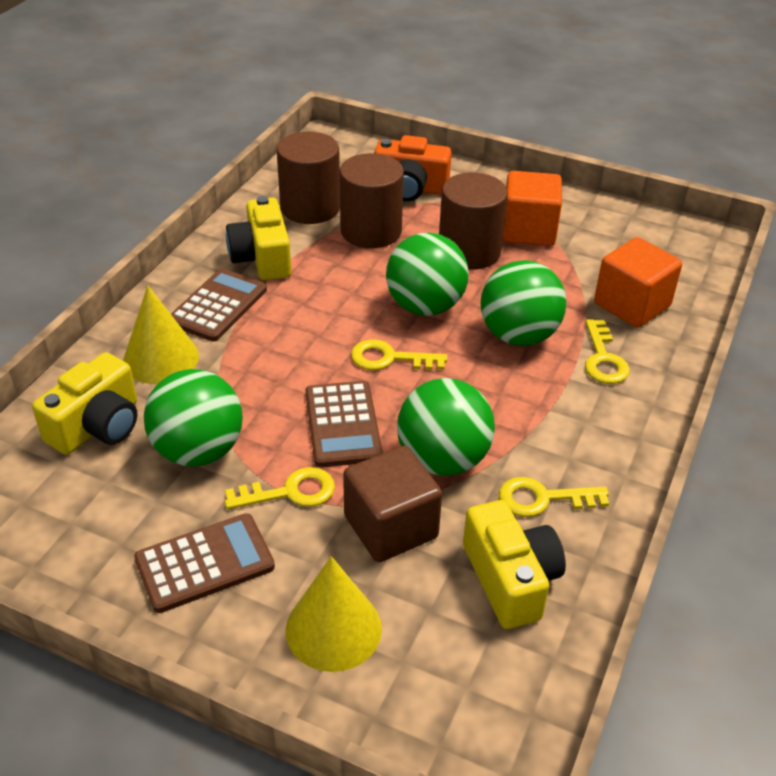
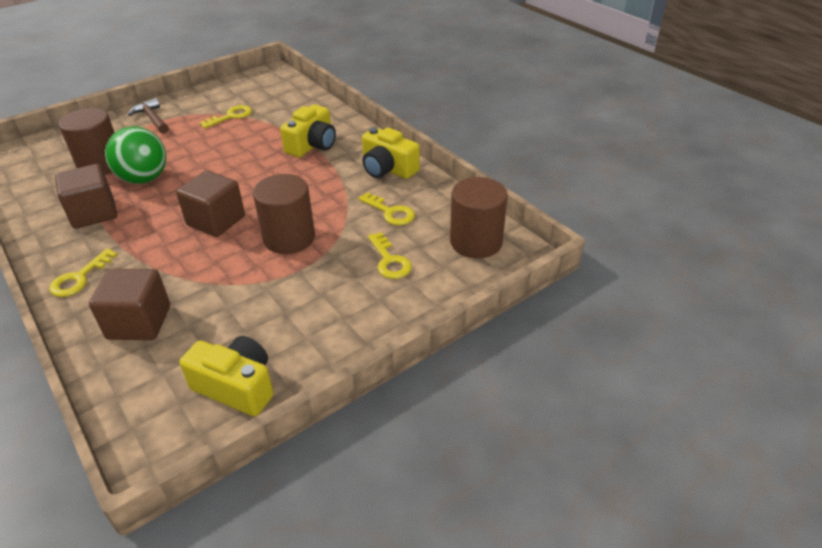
brown calculator: 3 -> 0
brown cube: 1 -> 3
brown hammer: 0 -> 1
green ball: 4 -> 1
orange camera: 1 -> 0
orange cube: 2 -> 0
yellow cone: 2 -> 0

